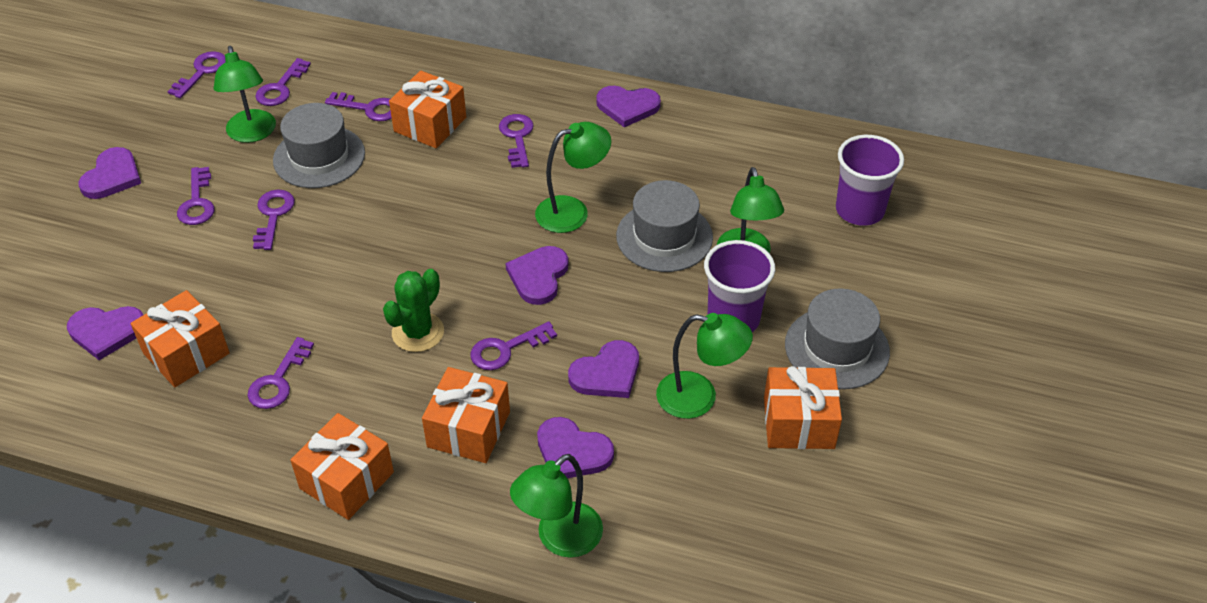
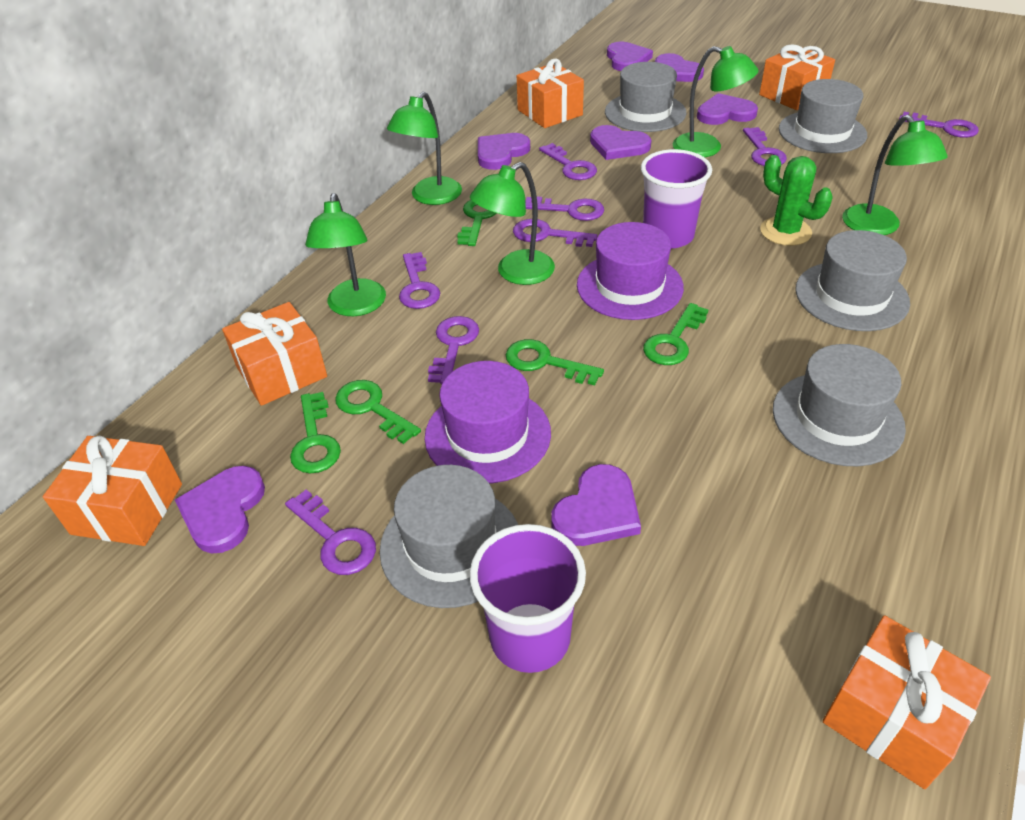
green key: 0 -> 5
grey hat: 3 -> 5
purple hat: 0 -> 2
purple heart: 6 -> 7

